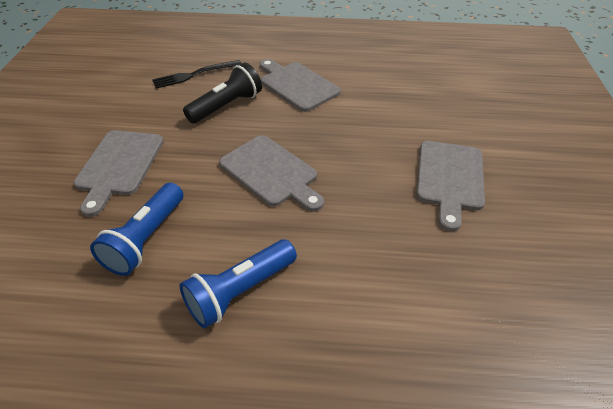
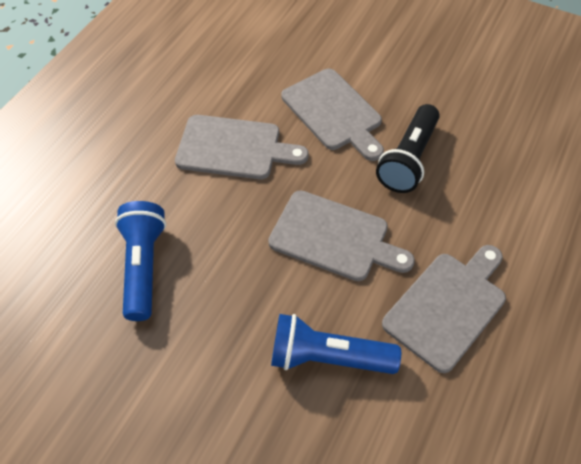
black fork: 1 -> 0

